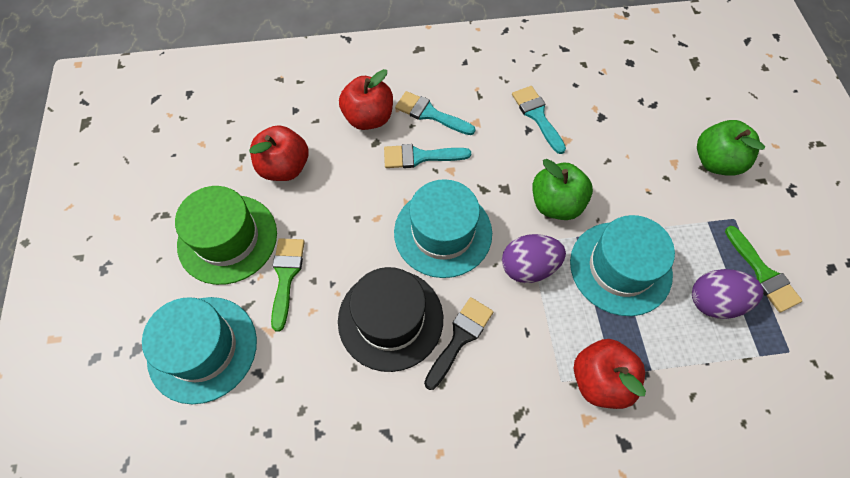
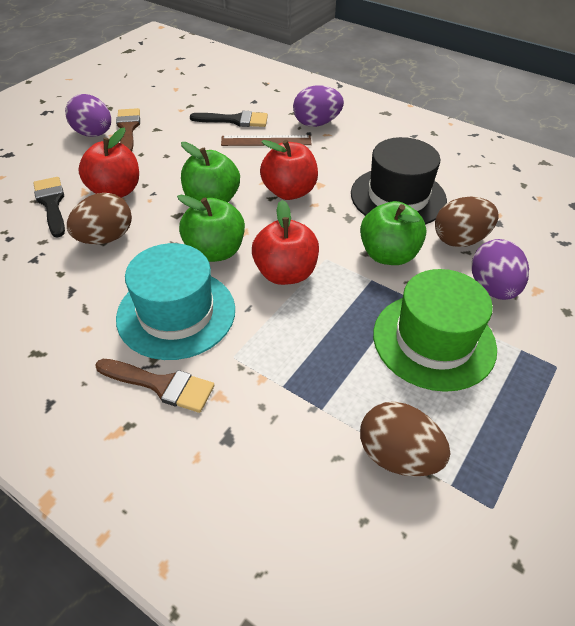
black brush: 1 -> 2
brown brush: 0 -> 2
brown egg: 0 -> 3
brown ruler: 0 -> 1
green apple: 2 -> 3
green brush: 2 -> 0
purple egg: 2 -> 3
turquoise brush: 3 -> 0
turquoise hat: 3 -> 1

